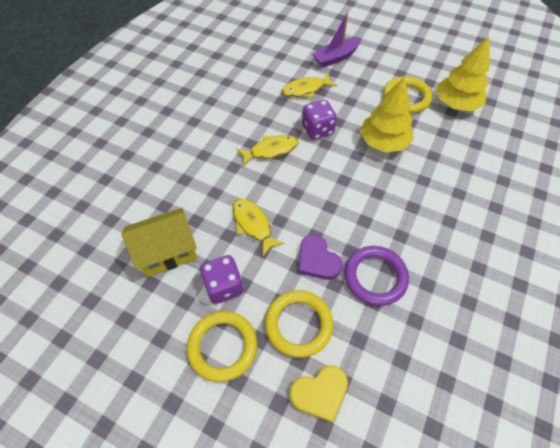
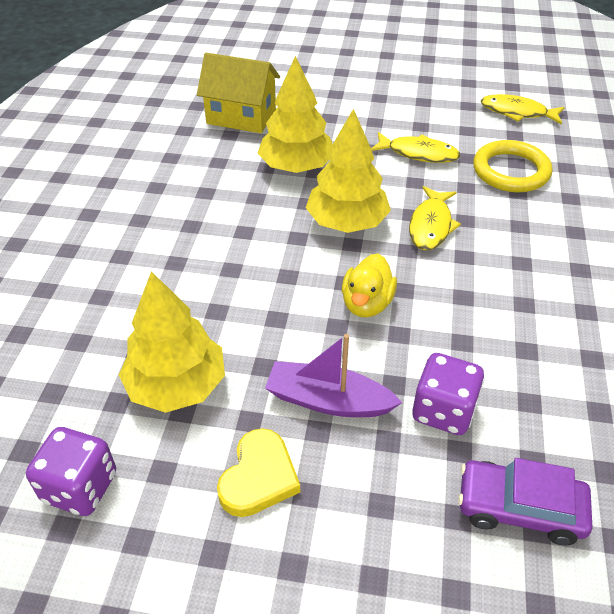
purple car: 0 -> 1
purple heart: 1 -> 0
purple ring: 1 -> 0
yellow duck: 0 -> 1
yellow ring: 3 -> 1
yellow tree: 2 -> 3

